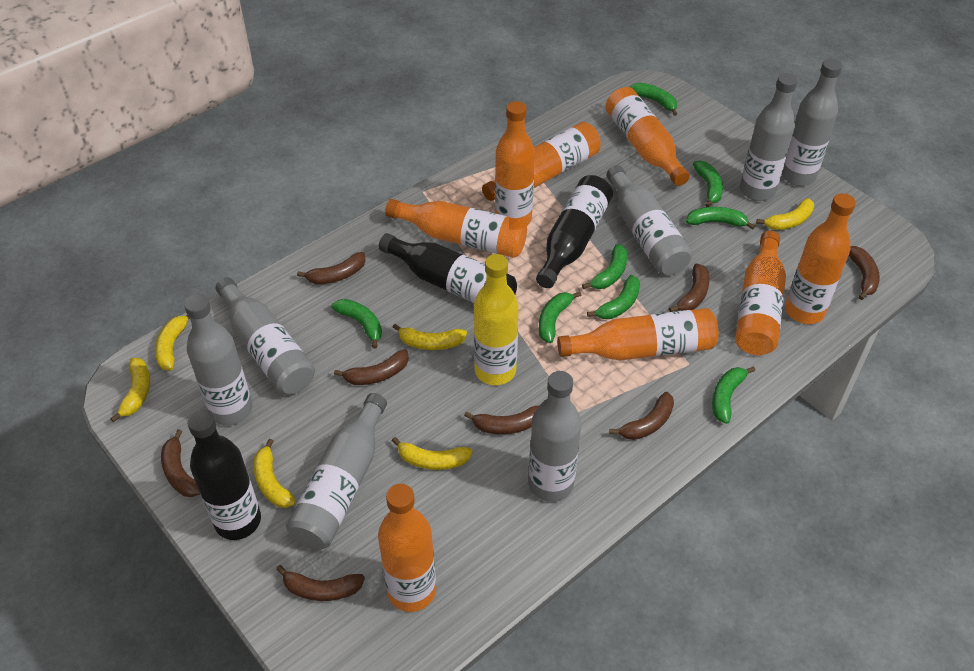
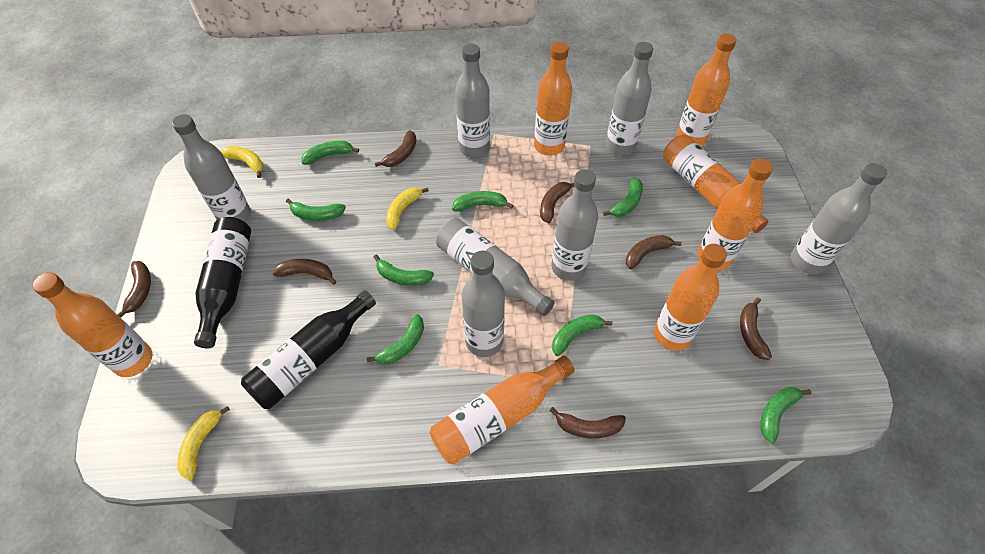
black bottle: 3 -> 2
brown banana: 8 -> 7
orange bottle: 8 -> 7
yellow banana: 6 -> 3
yellow bottle: 1 -> 0

